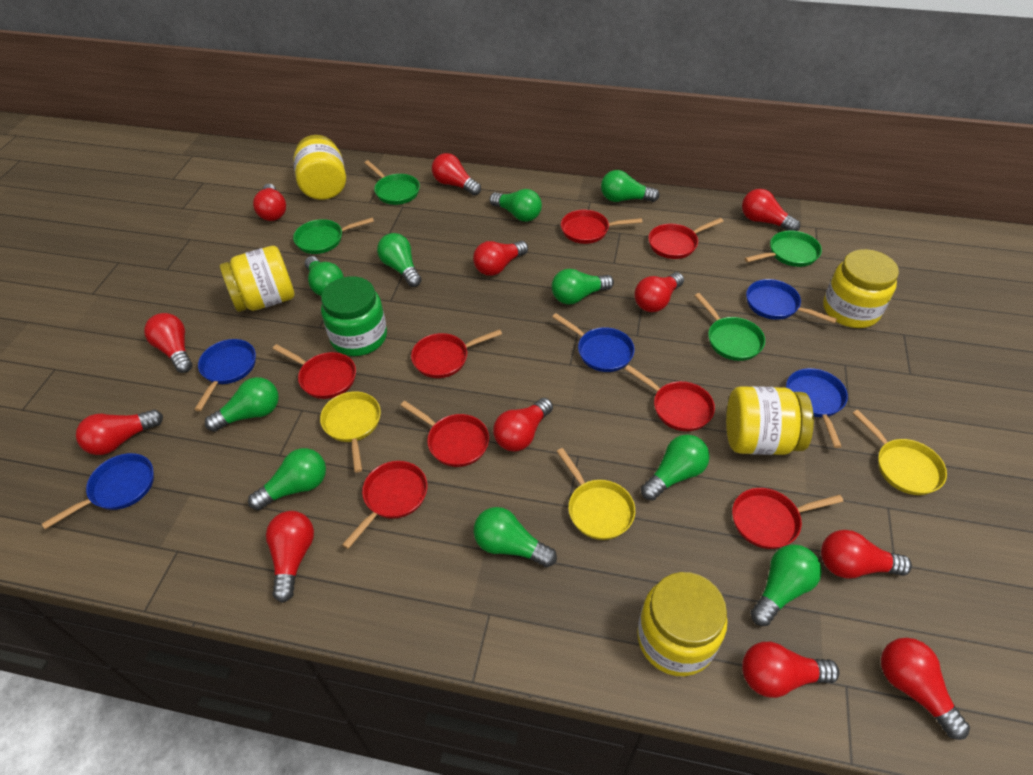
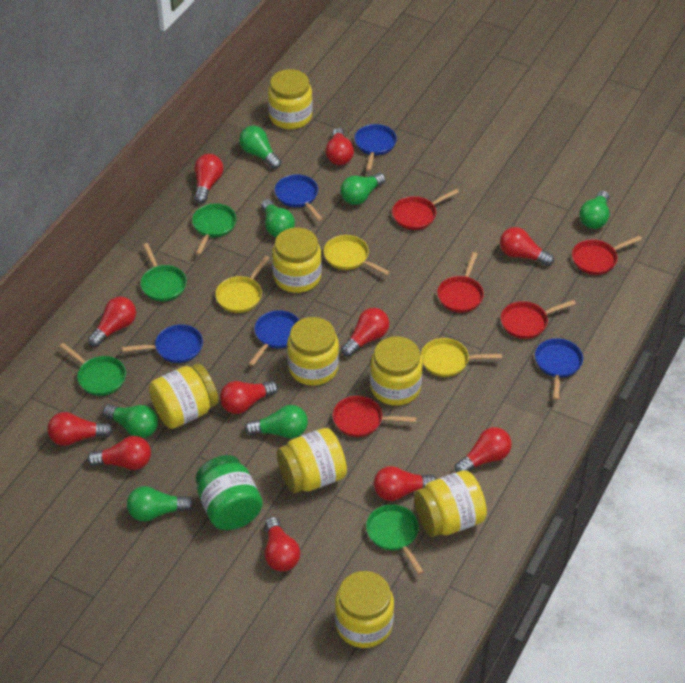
green light bulb: 10 -> 7
red light bulb: 12 -> 11
red pan: 8 -> 5
yellow jar: 5 -> 8

